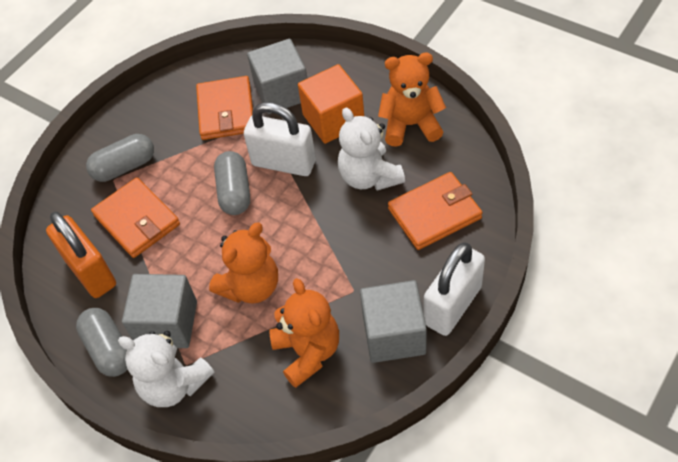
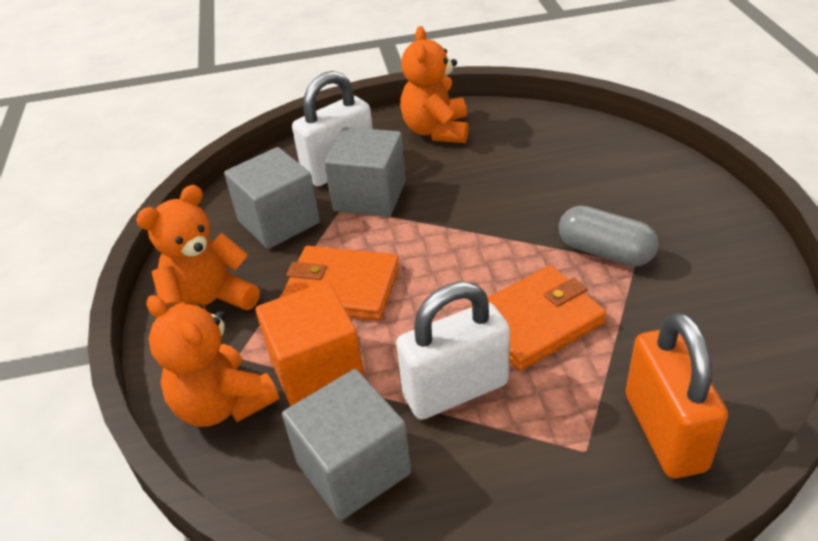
grey capsule: 3 -> 1
orange wallet: 3 -> 2
white teddy bear: 2 -> 0

